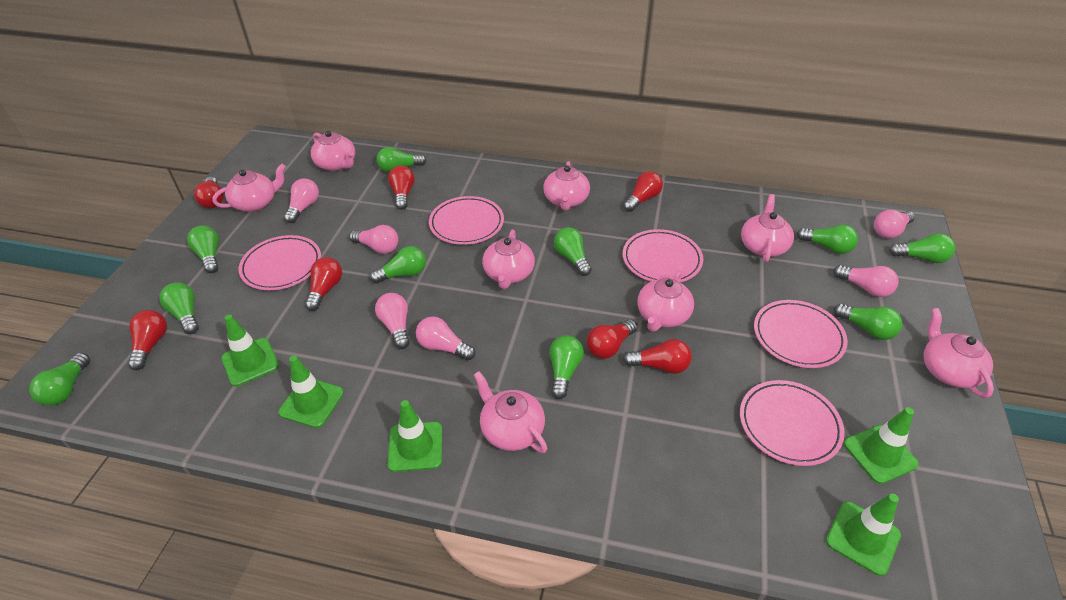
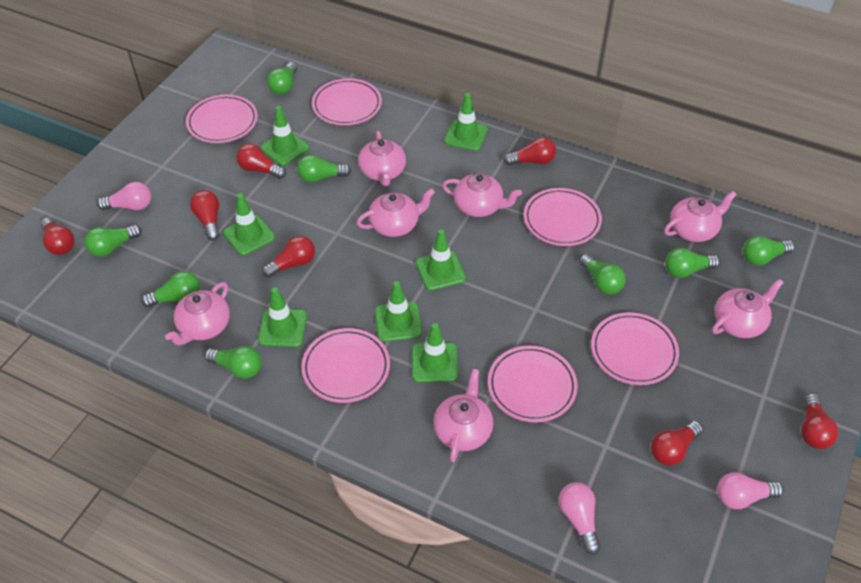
green light bulb: 10 -> 8
green traffic cone: 5 -> 7
pink light bulb: 6 -> 3
pink plate: 5 -> 6
pink teapot: 8 -> 7

